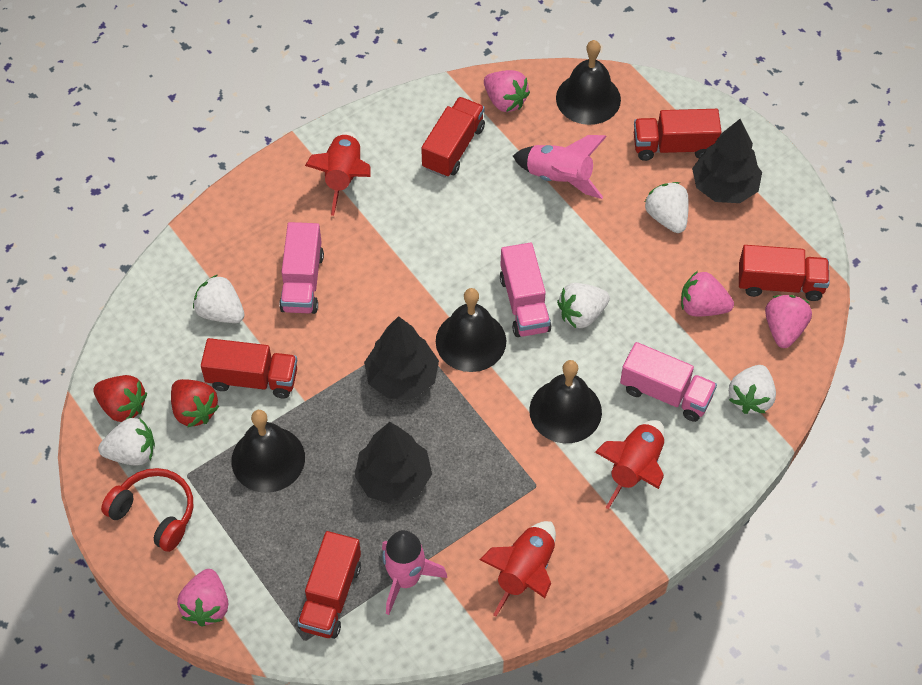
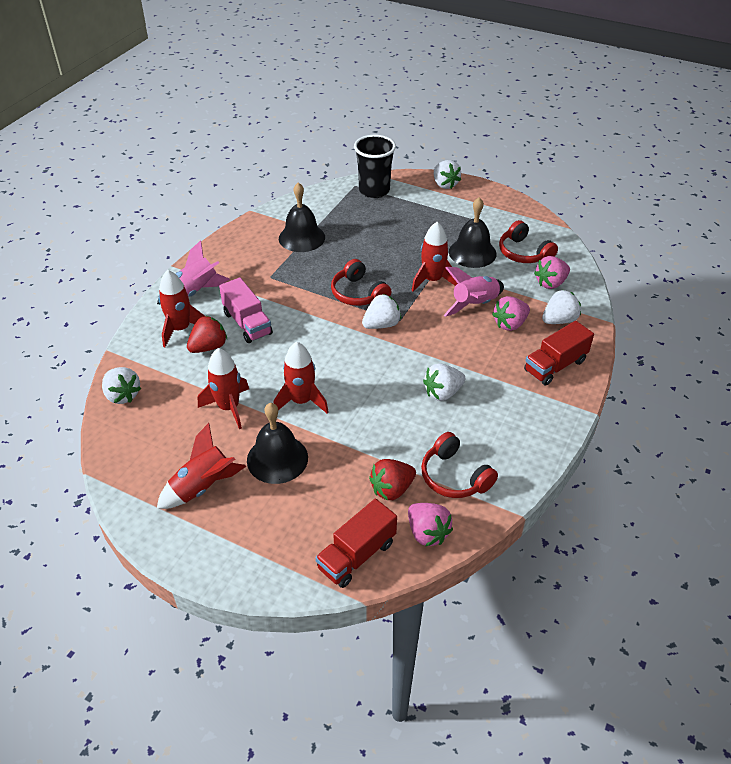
black bell: 4 -> 3
black cup: 0 -> 1
black tree: 3 -> 0
pink strawberry: 4 -> 3
pink truck: 3 -> 1
red headphones: 1 -> 3
red rocket: 3 -> 5
red truck: 5 -> 2

